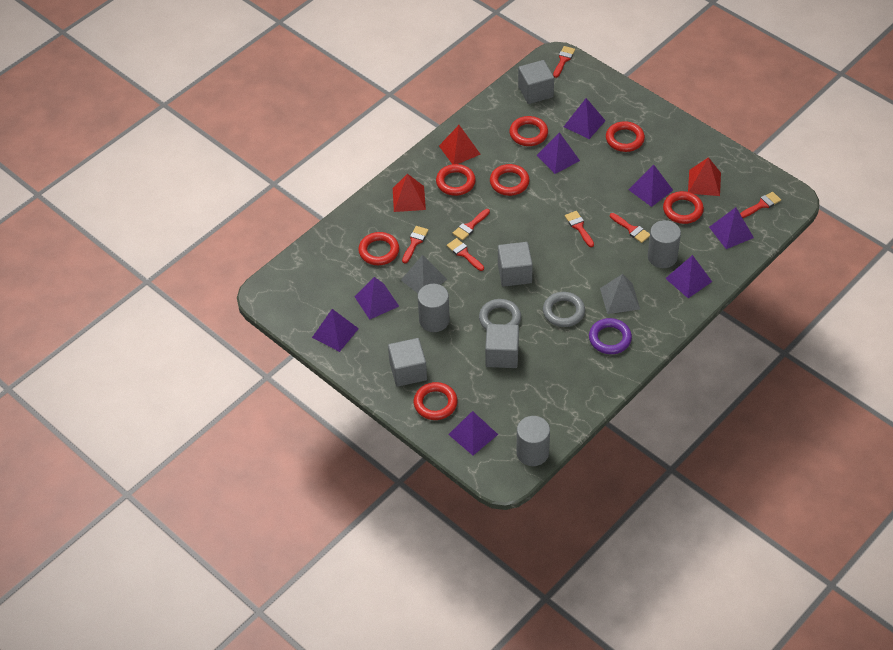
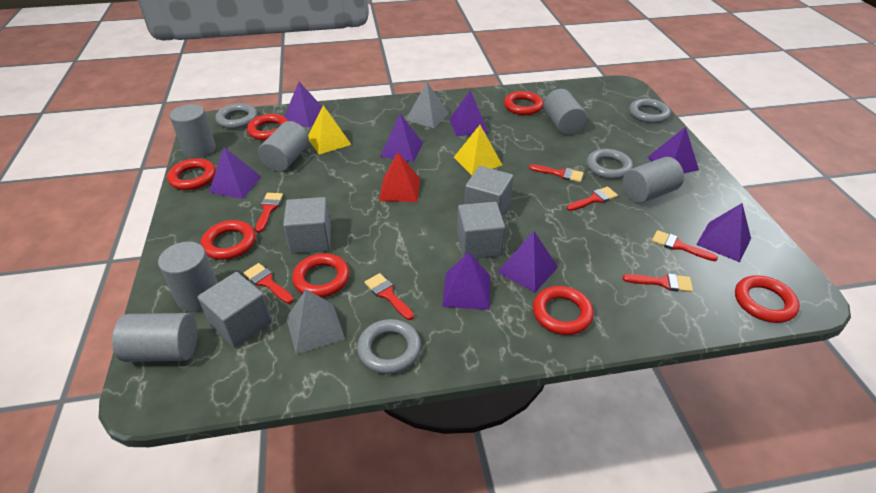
grey cylinder: 3 -> 6
grey ring: 2 -> 4
purple ring: 1 -> 0
red pyramid: 3 -> 1
yellow pyramid: 0 -> 2

